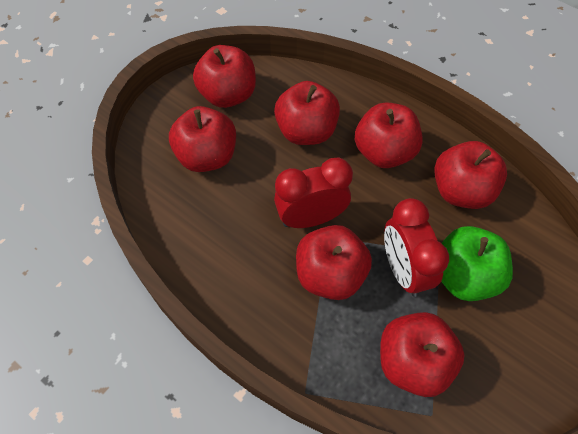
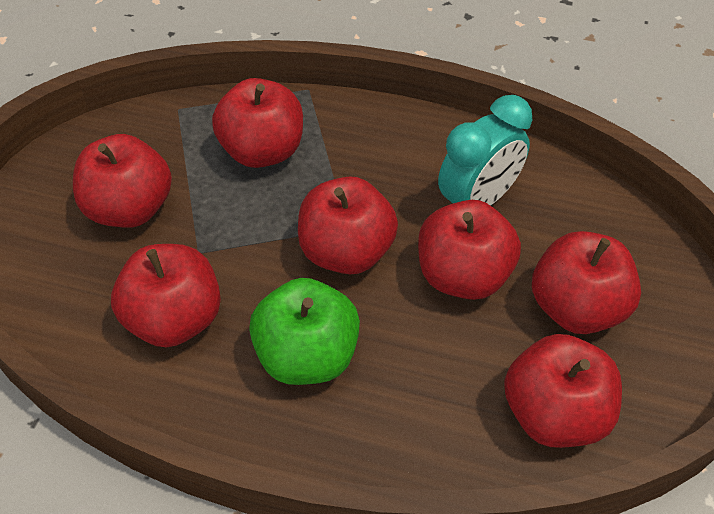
red clock: 2 -> 0
turquoise clock: 0 -> 1

